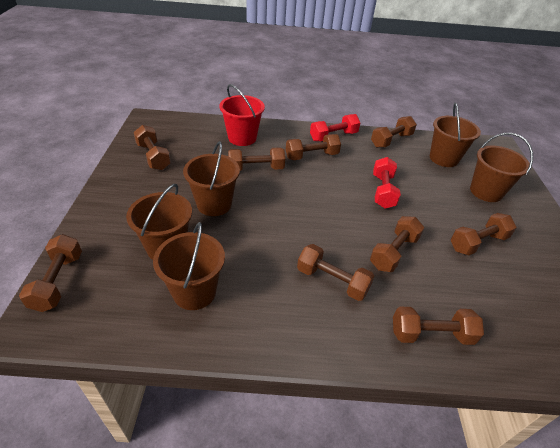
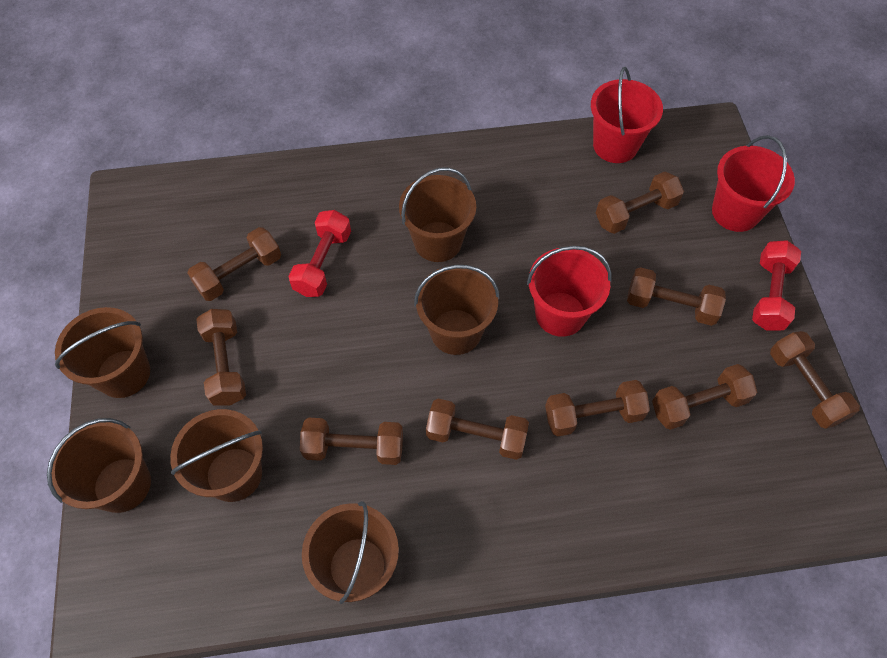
brown bucket: 5 -> 6
red bucket: 1 -> 3

